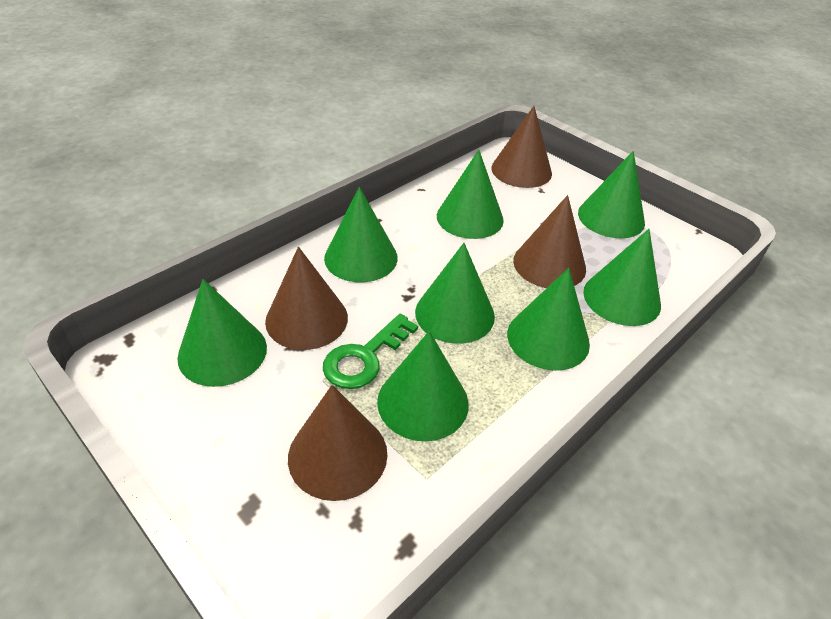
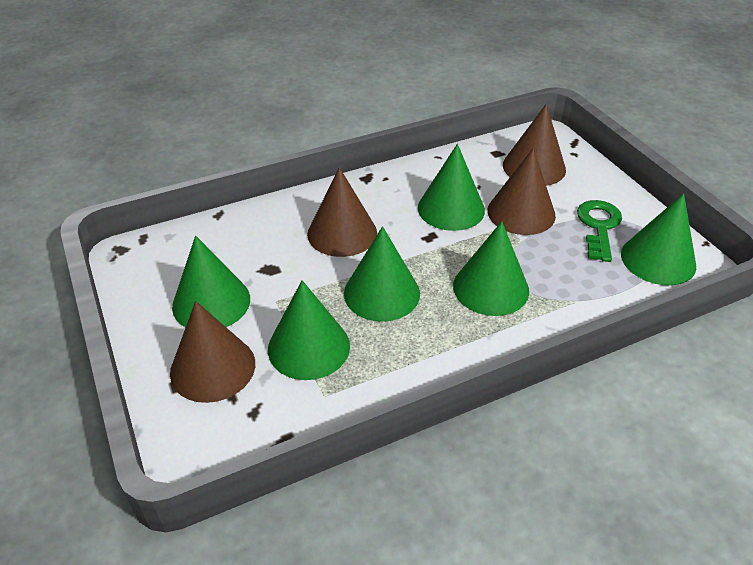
green cone: 8 -> 6

